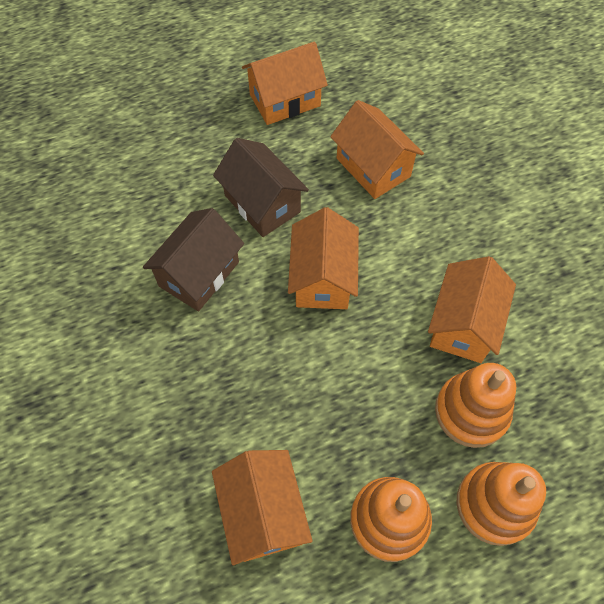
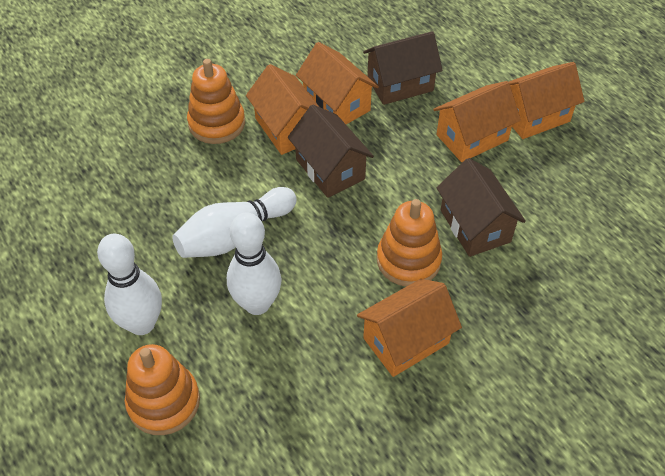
brown house: 2 -> 3
white bowling pin: 0 -> 3

